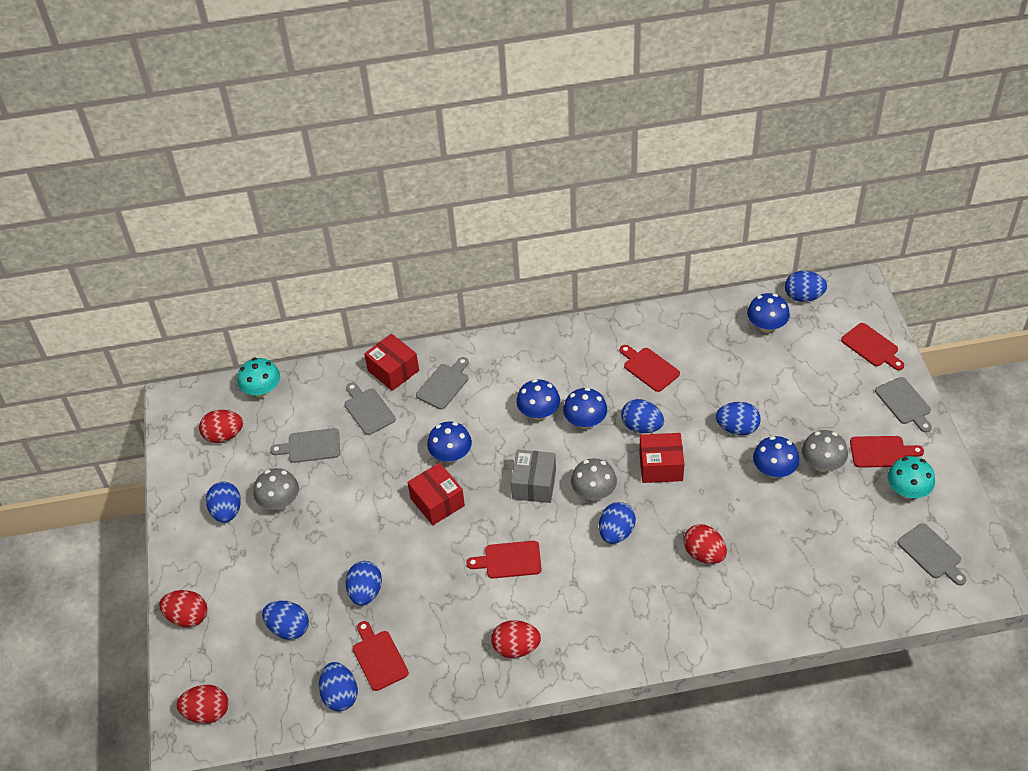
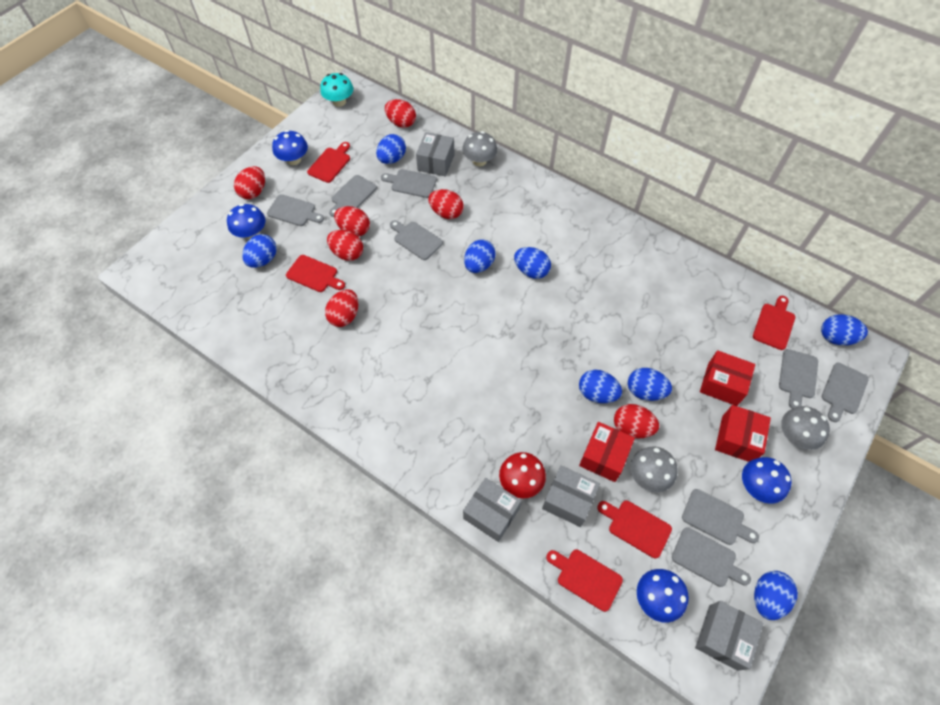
blue mushroom: 5 -> 4
grey box: 1 -> 4
grey cutting board: 5 -> 8
red egg: 5 -> 7
red mushroom: 0 -> 1
turquoise mushroom: 2 -> 1

